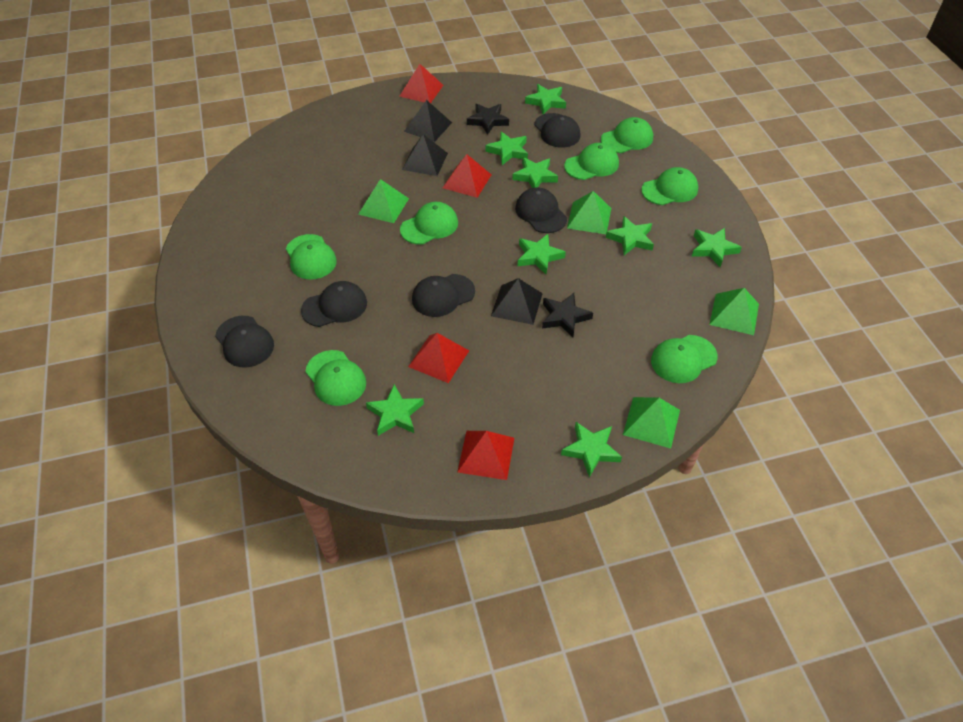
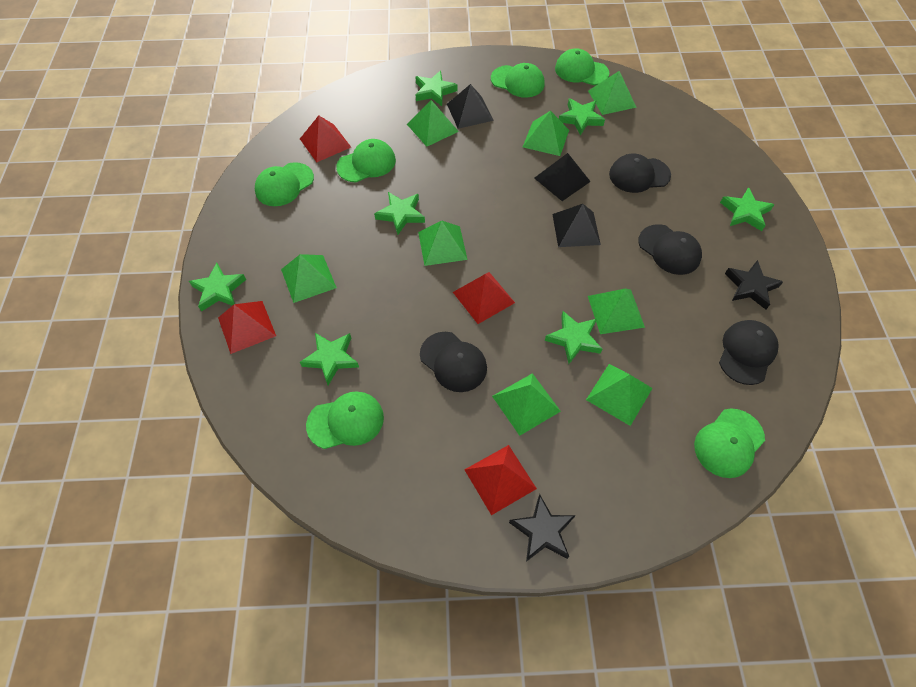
black cap: 5 -> 4
green cap: 7 -> 6
green pyramid: 4 -> 8
green star: 8 -> 7

